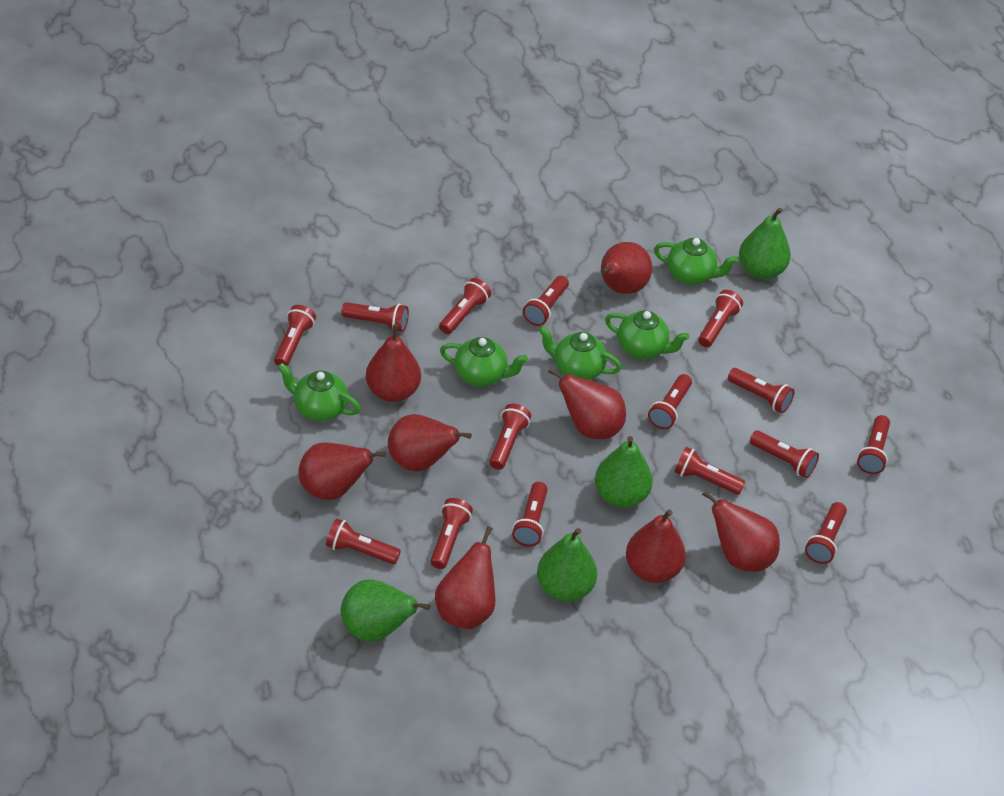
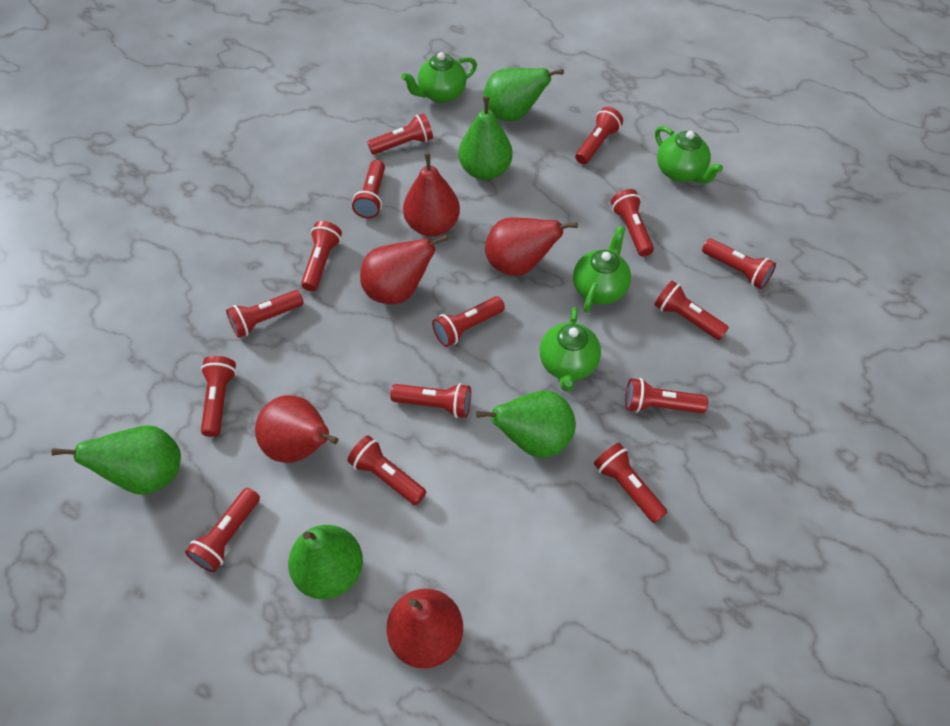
green pear: 4 -> 5
green teapot: 5 -> 4
red pear: 8 -> 5

